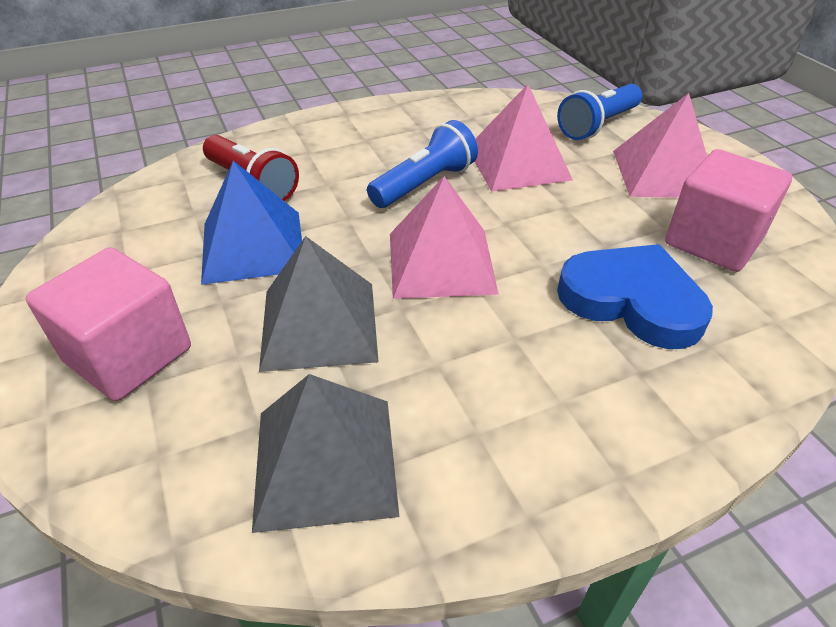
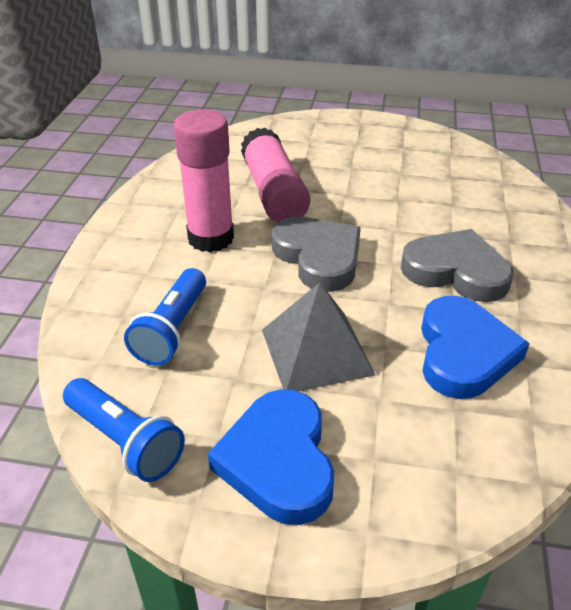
blue heart: 1 -> 2
blue pyramid: 1 -> 0
grey heart: 0 -> 2
grey pyramid: 2 -> 1
pink cube: 2 -> 0
pink glue stick: 0 -> 2
pink pyramid: 3 -> 0
red flashlight: 1 -> 0

